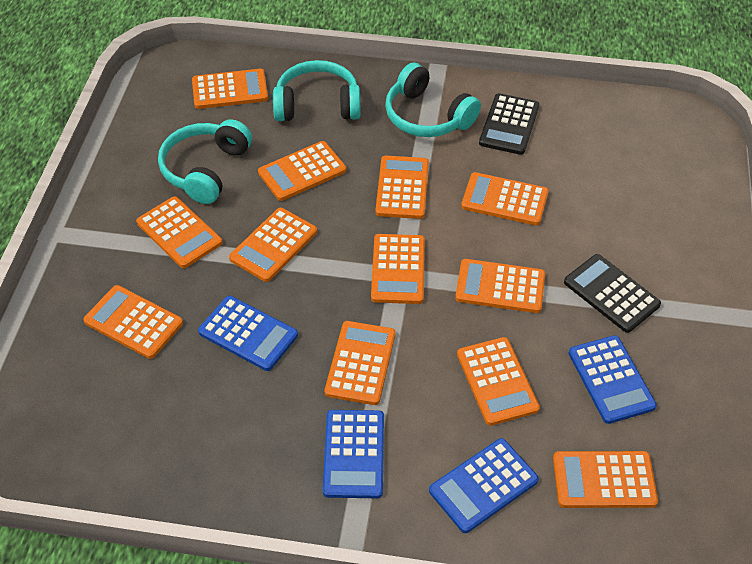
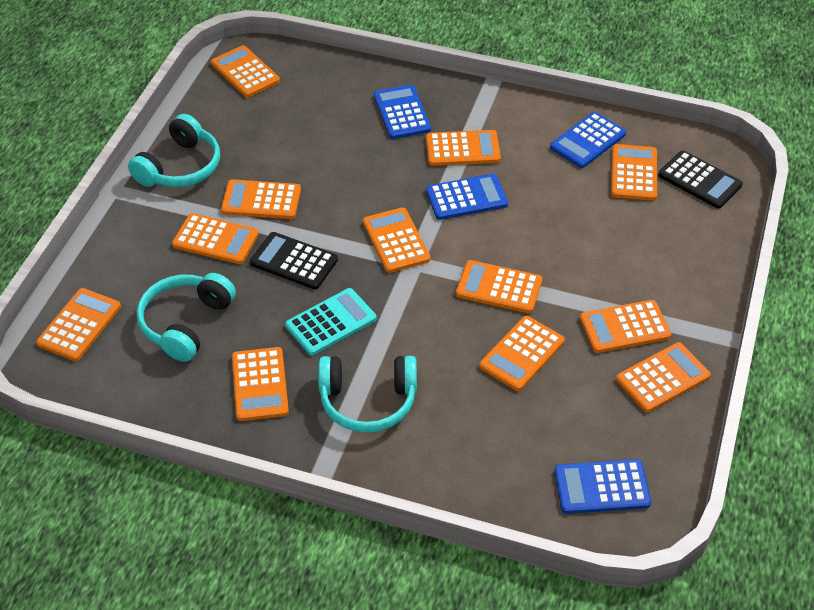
turquoise calculator: 0 -> 1

